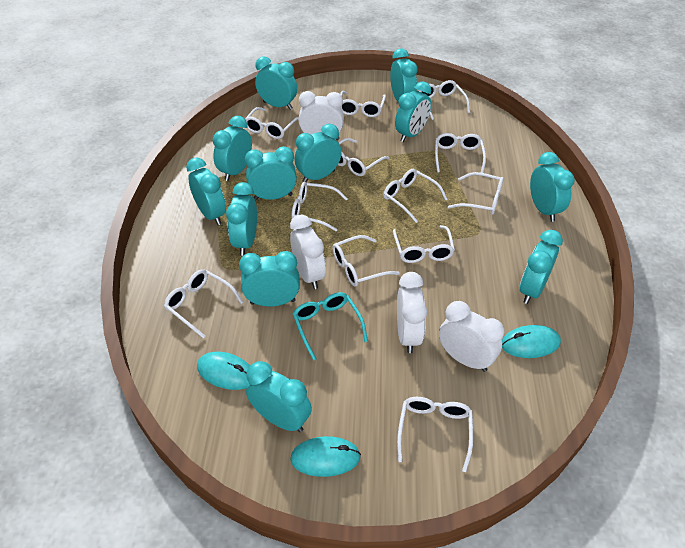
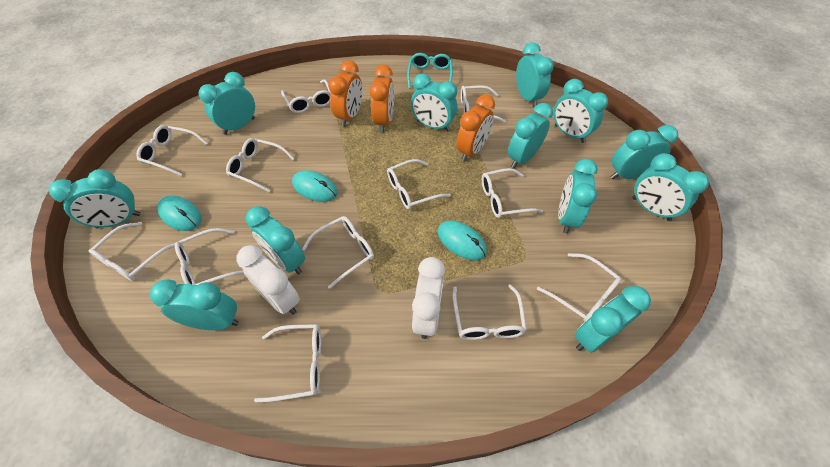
orange clock: 0 -> 3
white clock: 4 -> 2

